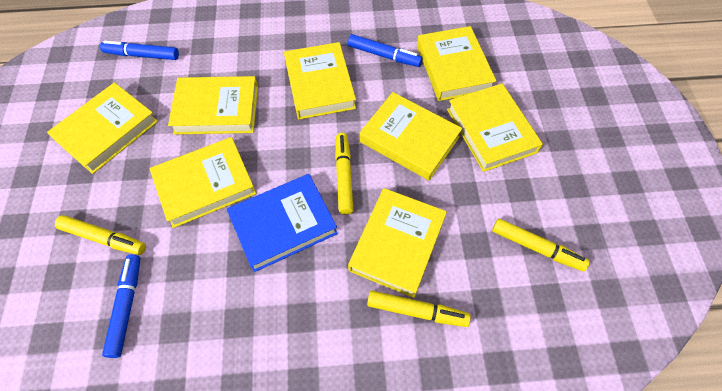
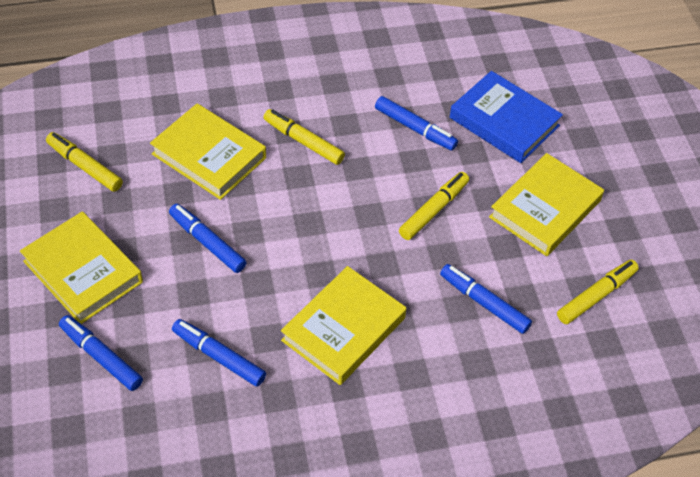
blue marker: 3 -> 5
yellow book: 8 -> 4

